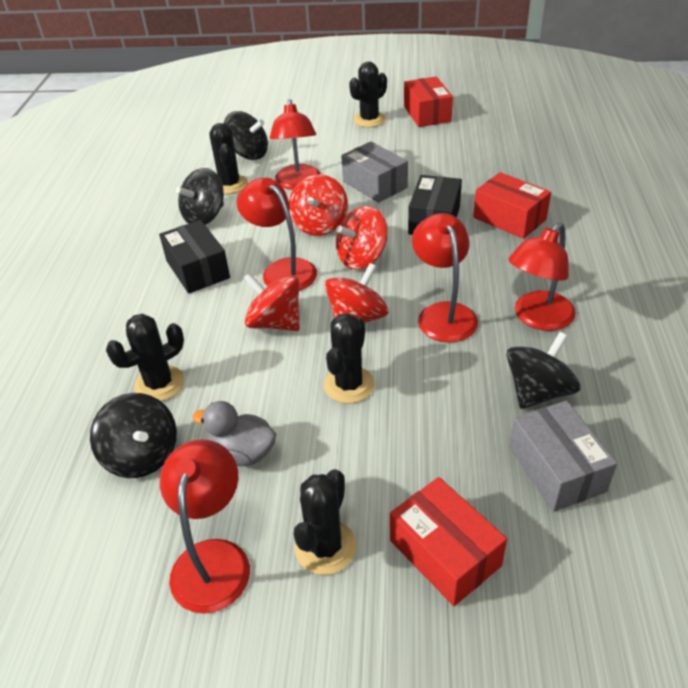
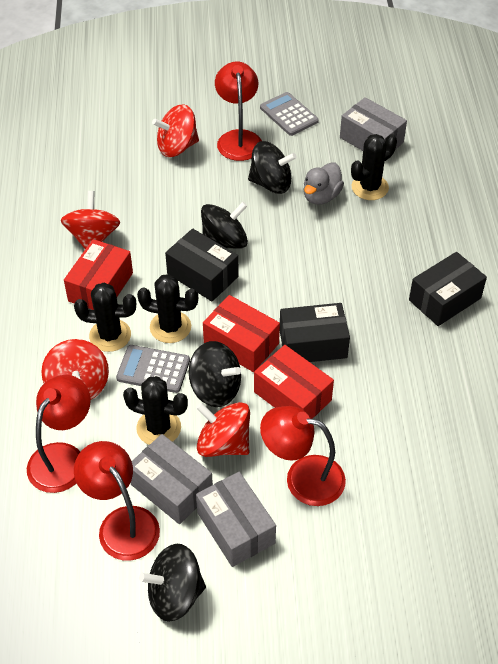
black box: 2 -> 3
black cactus: 5 -> 4
grey box: 2 -> 3
grey calculator: 0 -> 2
red lamp: 5 -> 4

